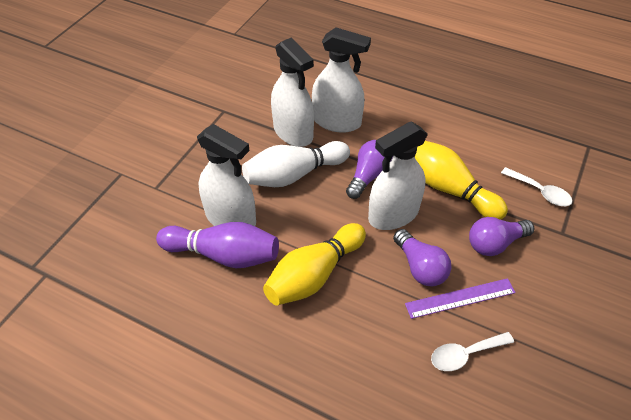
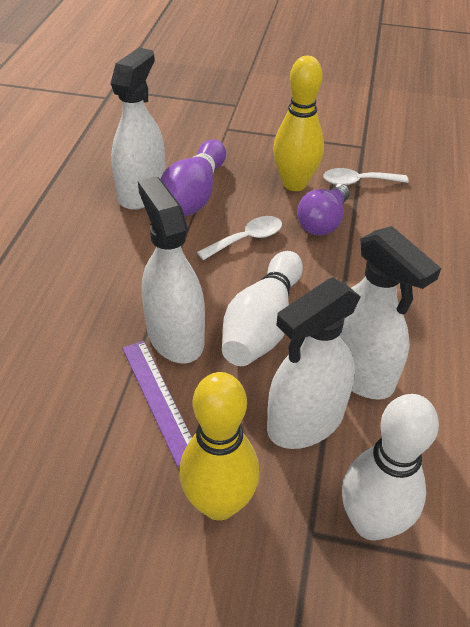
purple light bulb: 3 -> 1
white bowling pin: 1 -> 2

